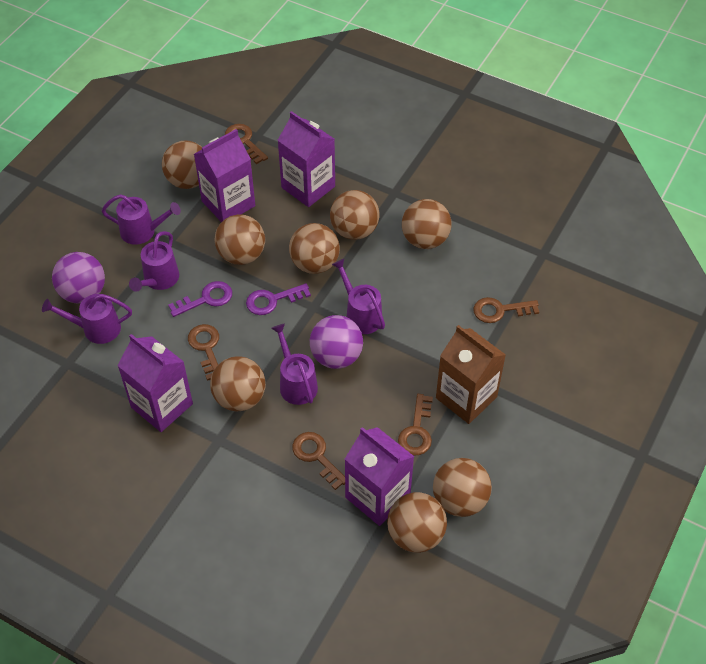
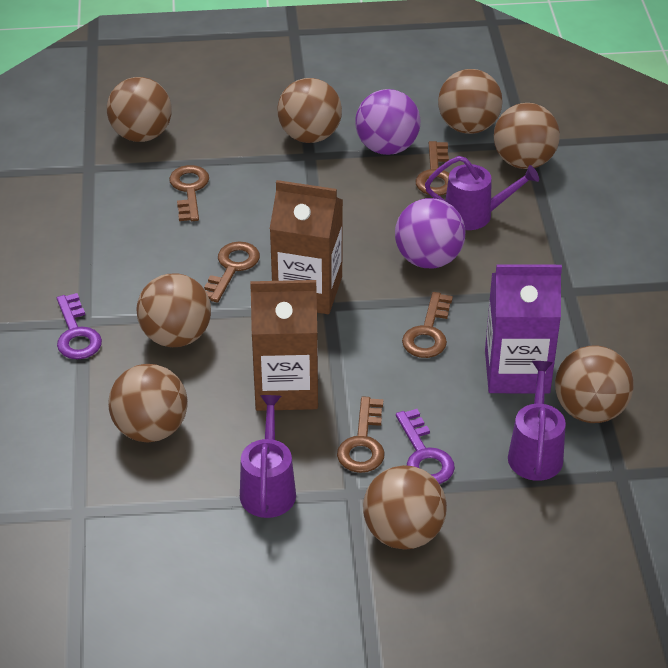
brown carton: 1 -> 2
purple carton: 4 -> 1
purple watering can: 5 -> 3

